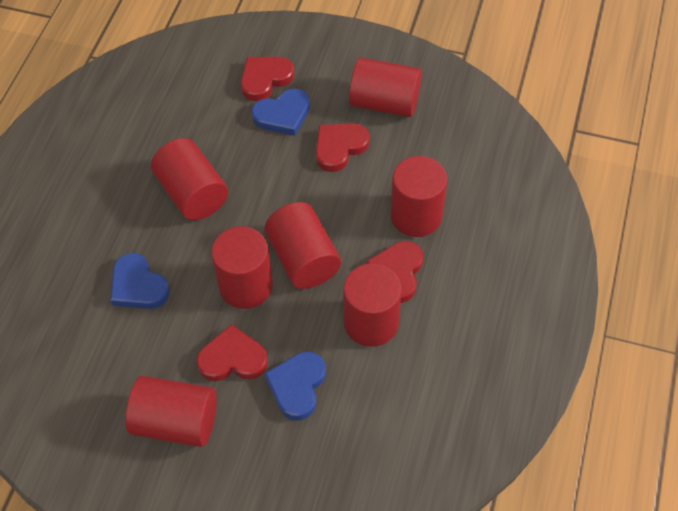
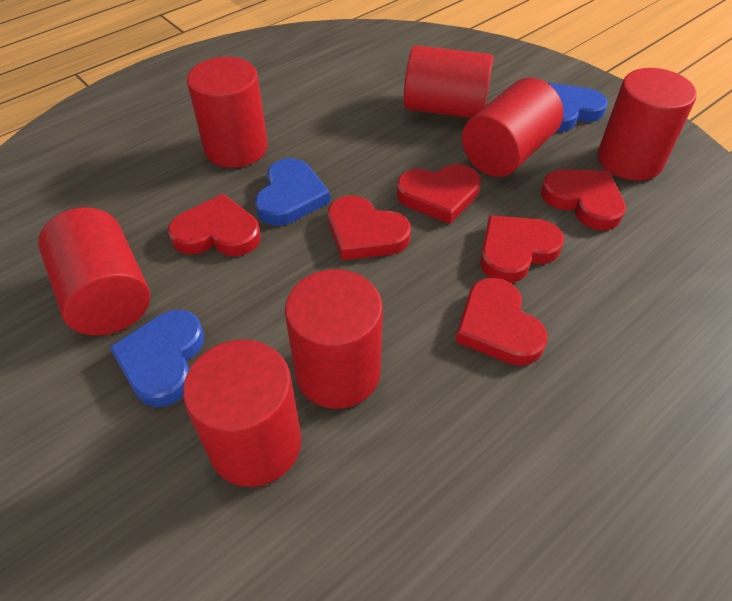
red heart: 4 -> 6

